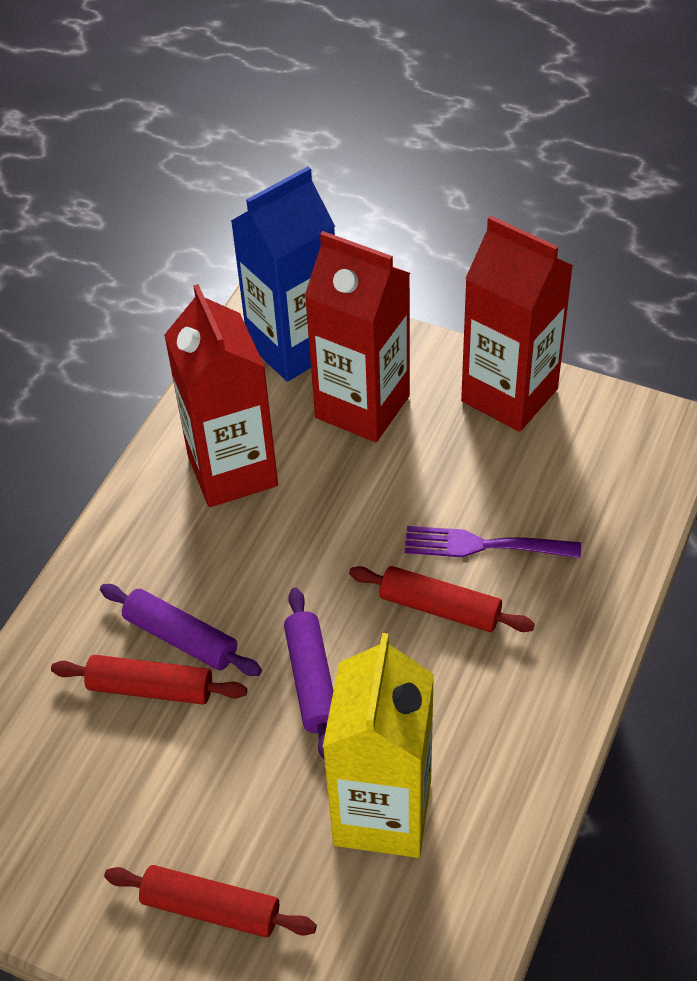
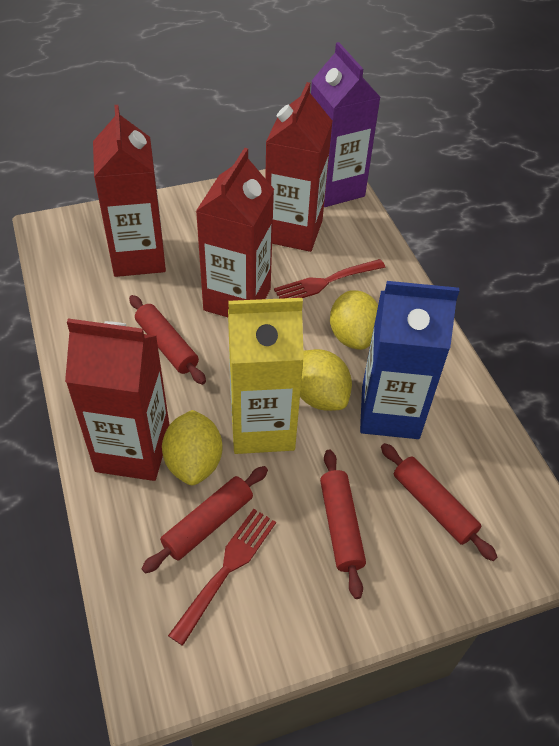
purple carton: 0 -> 1
purple fork: 1 -> 0
purple rolling pin: 2 -> 0
red carton: 3 -> 4
red fork: 0 -> 2
red rolling pin: 3 -> 4
yellow lemon: 0 -> 3

